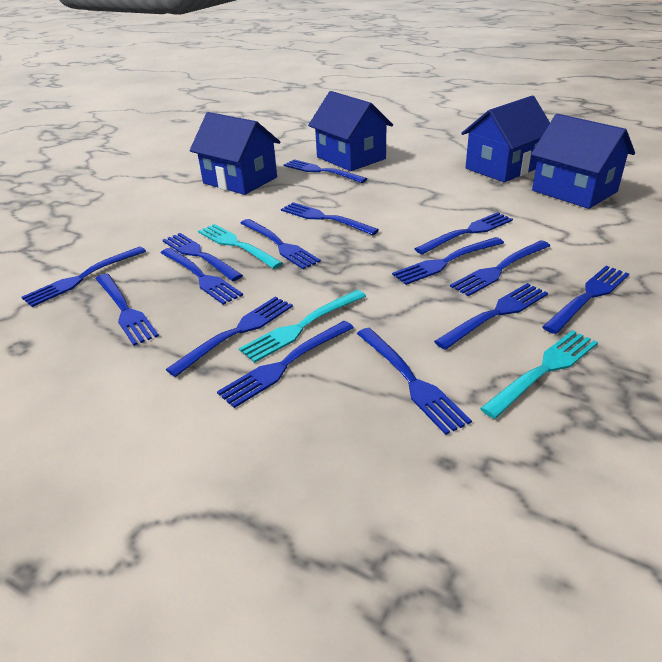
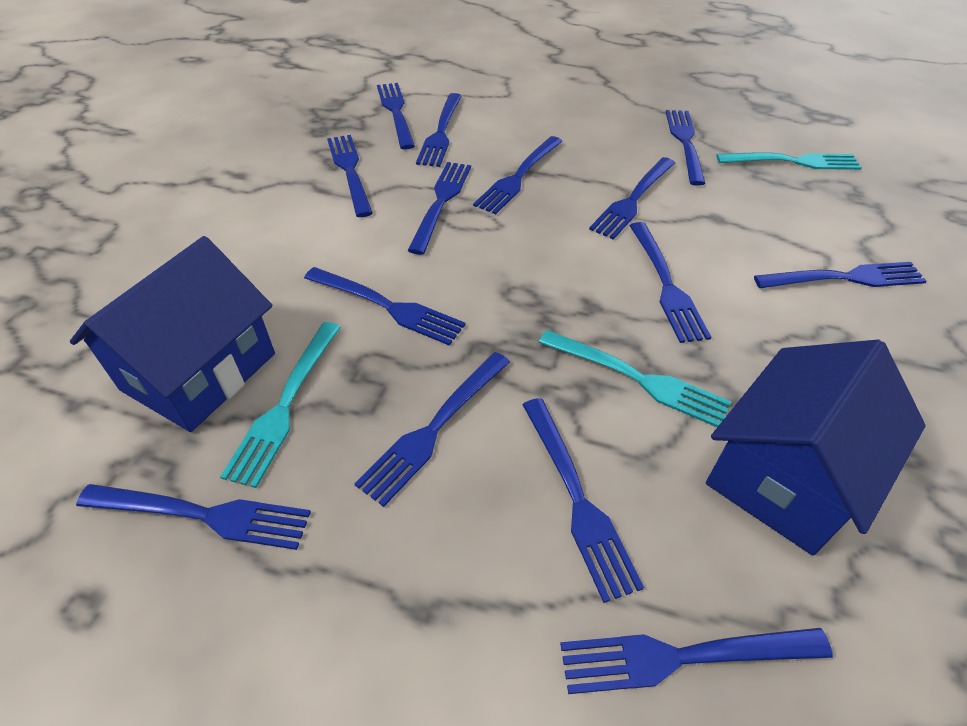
blue fork: 15 -> 14
blue house: 4 -> 2

